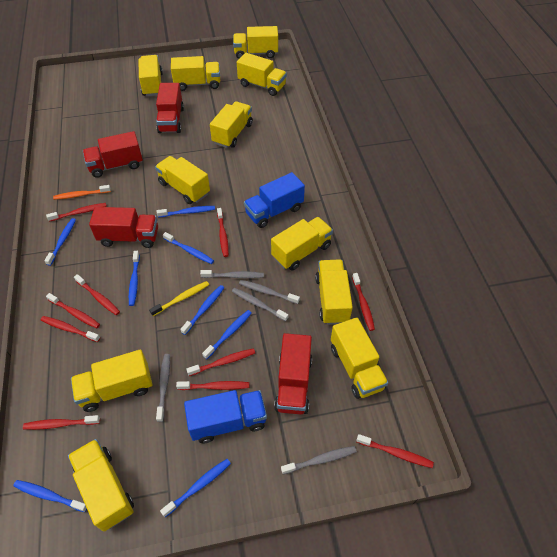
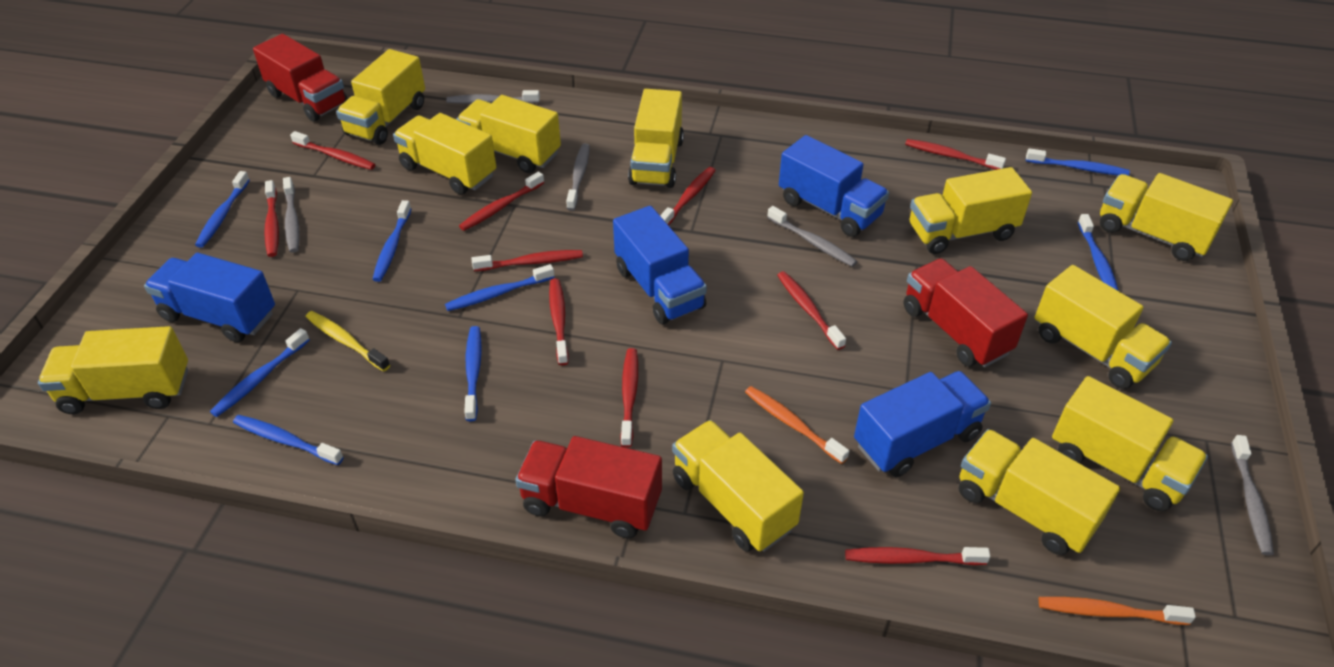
blue truck: 2 -> 4
orange toothbrush: 1 -> 2
red truck: 4 -> 3

